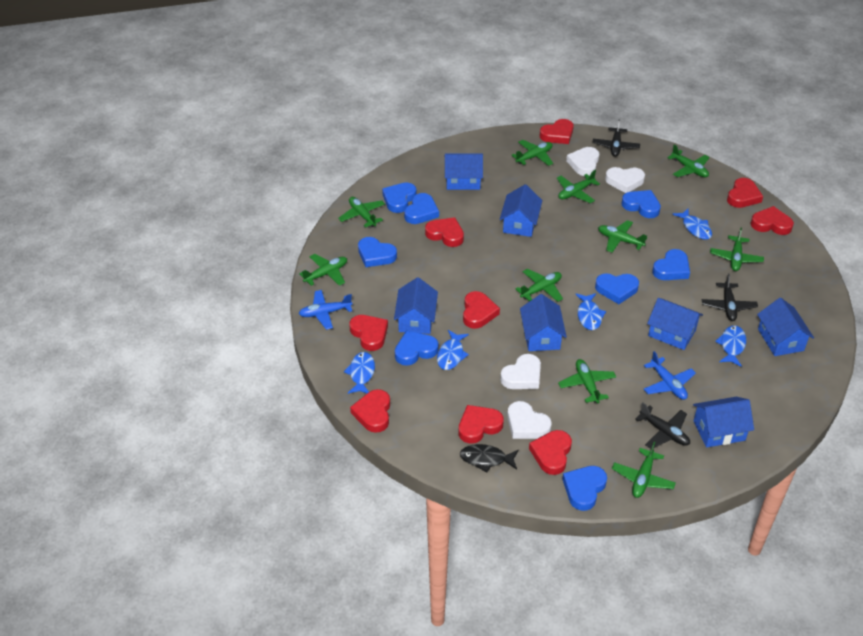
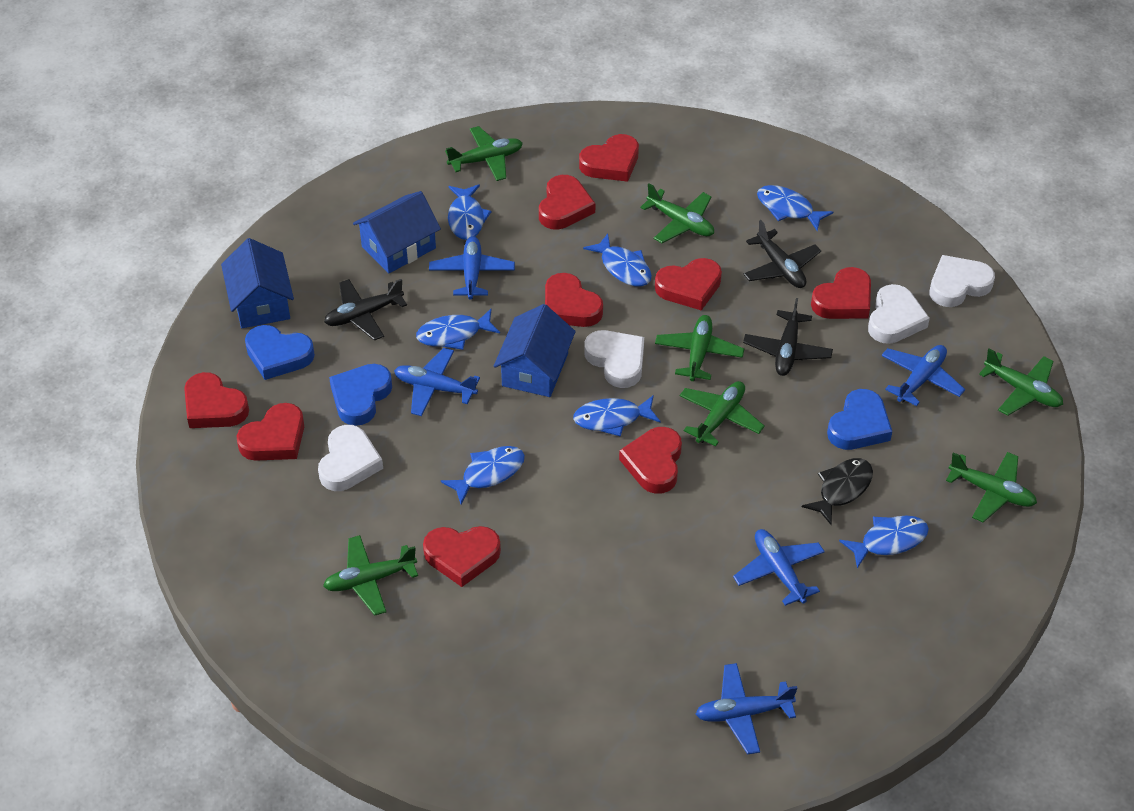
blue fish: 5 -> 7
blue heart: 8 -> 3
blue house: 7 -> 3
blue plane: 2 -> 5
green plane: 10 -> 7

